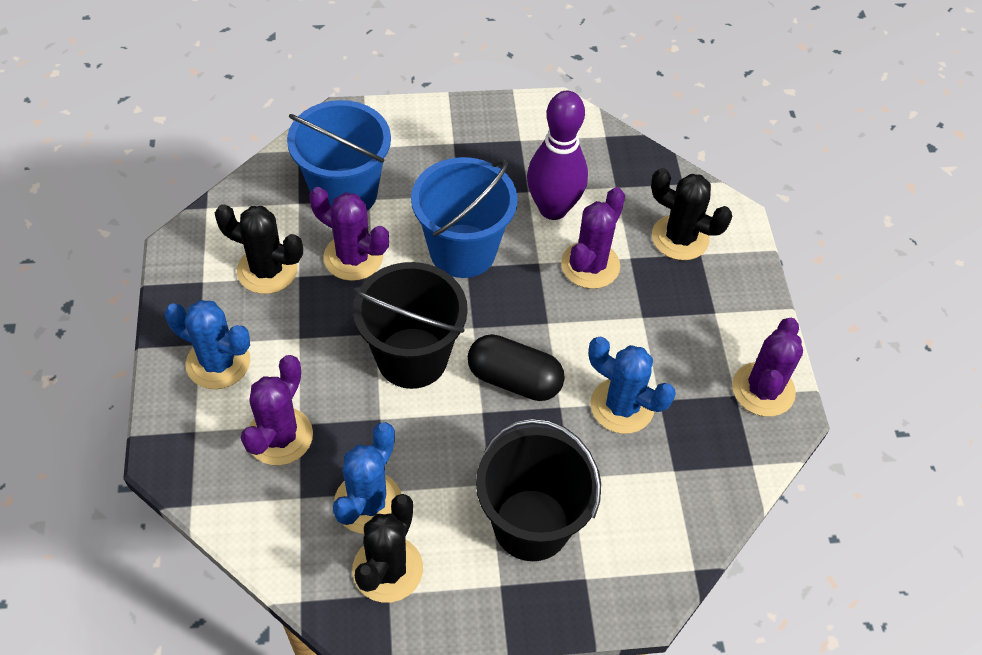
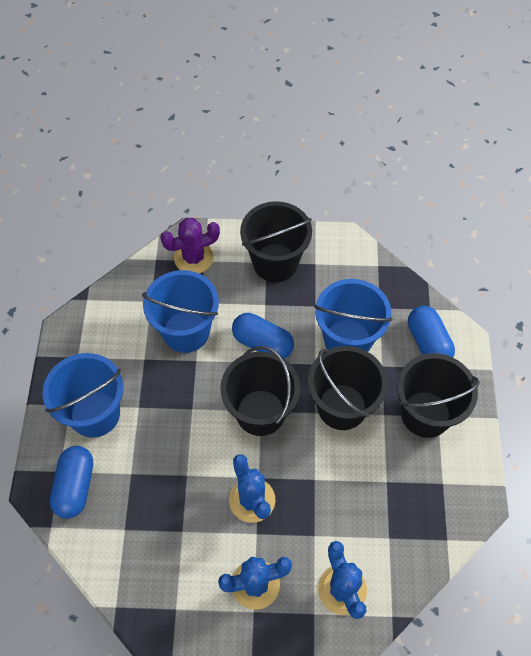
black bucket: 2 -> 4
black cactus: 3 -> 0
black capsule: 1 -> 0
blue bucket: 2 -> 3
blue capsule: 0 -> 3
purple bowling pin: 1 -> 0
purple cactus: 4 -> 1

